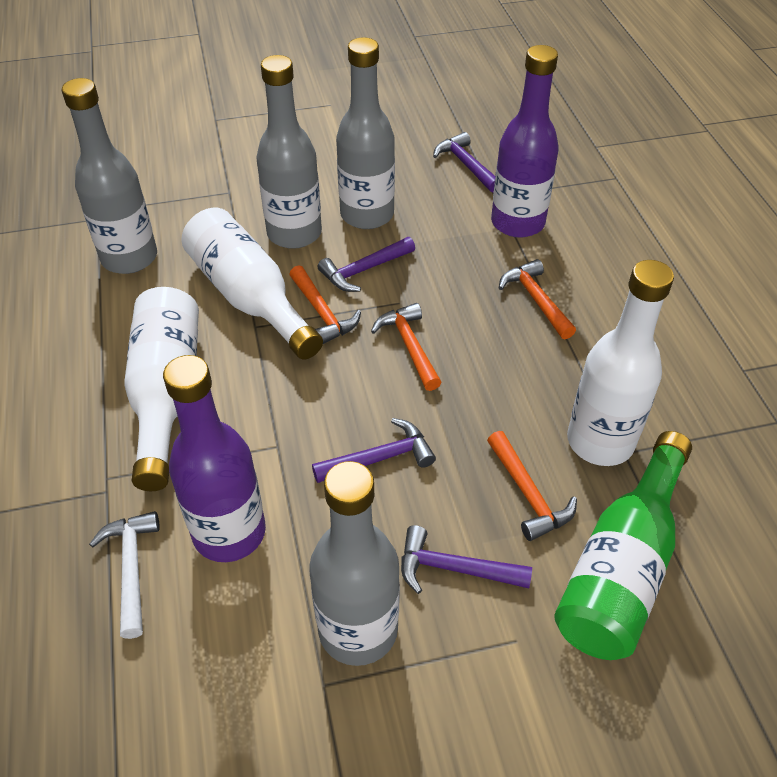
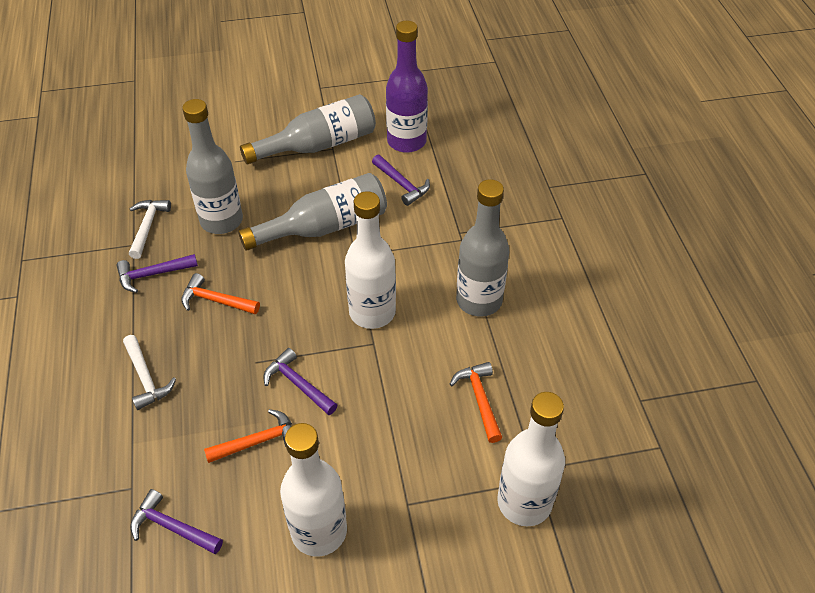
green bottle: 1 -> 0
orange hammer: 4 -> 3
purple bottle: 2 -> 1
white hammer: 1 -> 2

